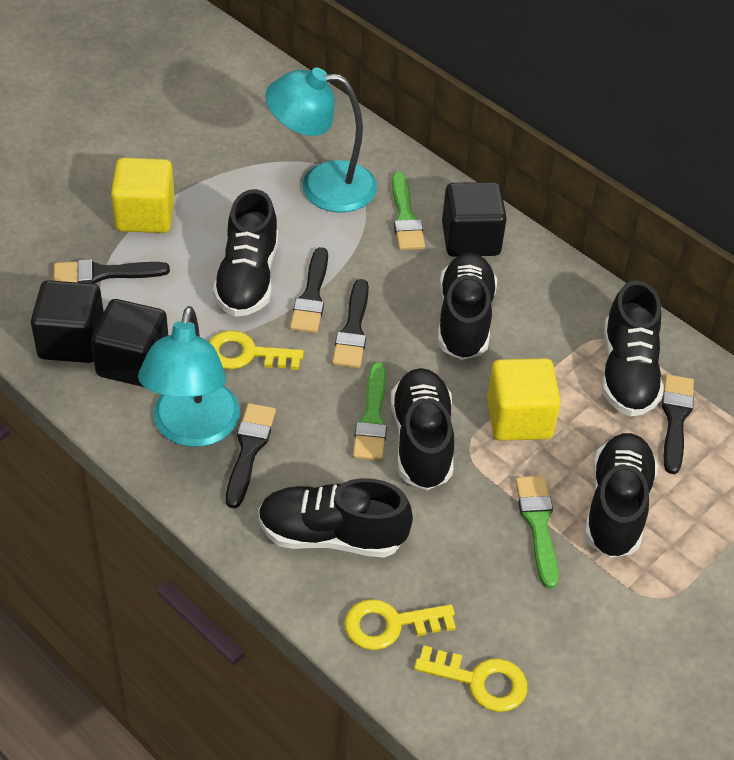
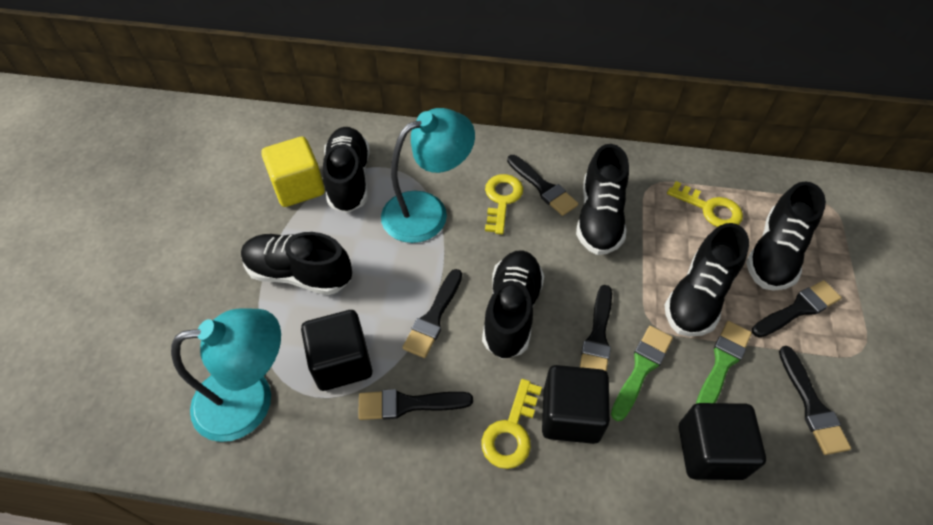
black brush: 5 -> 6
green brush: 3 -> 2
yellow cube: 2 -> 1

